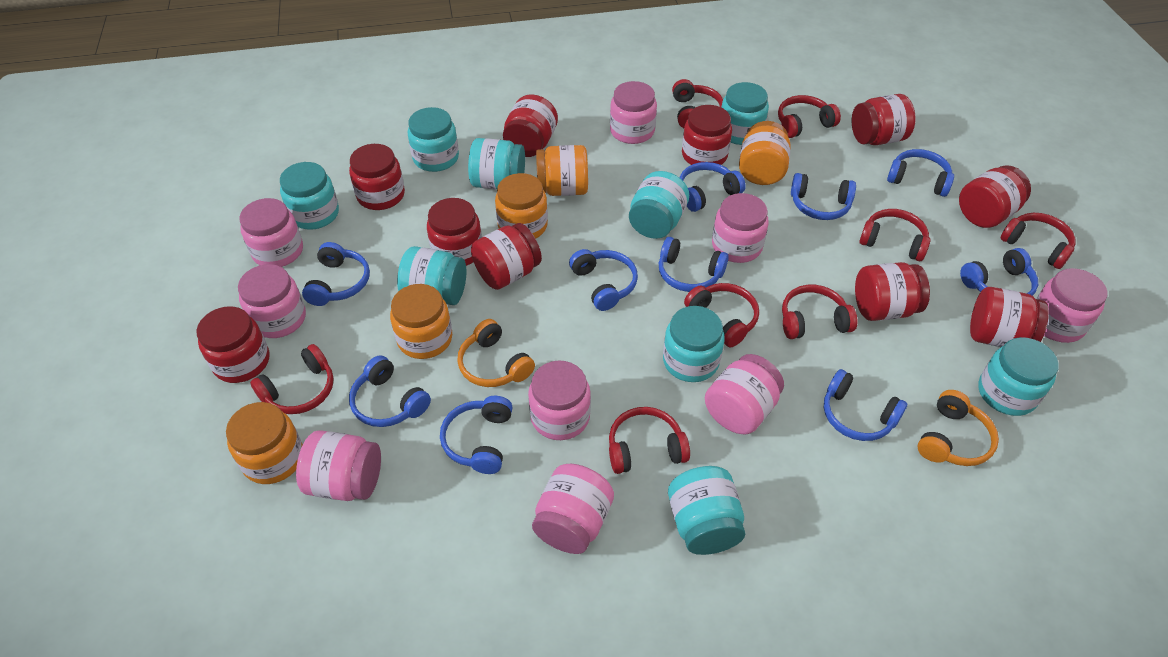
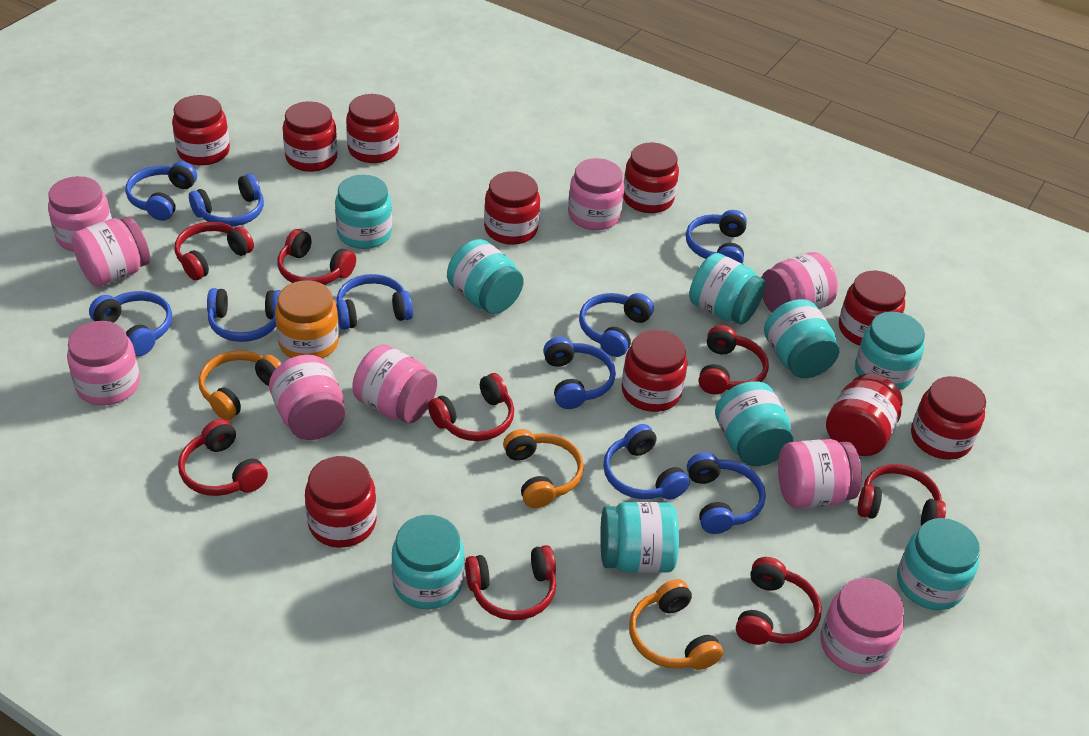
orange headphones: 2 -> 3
orange jar: 5 -> 1

